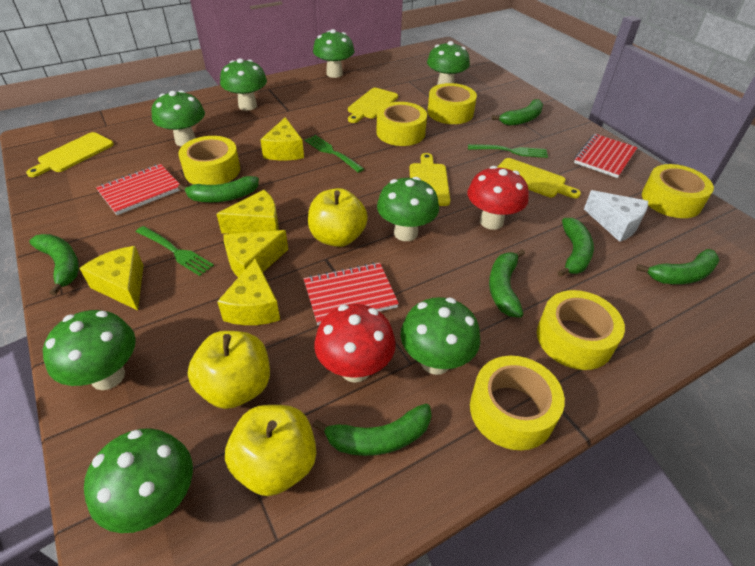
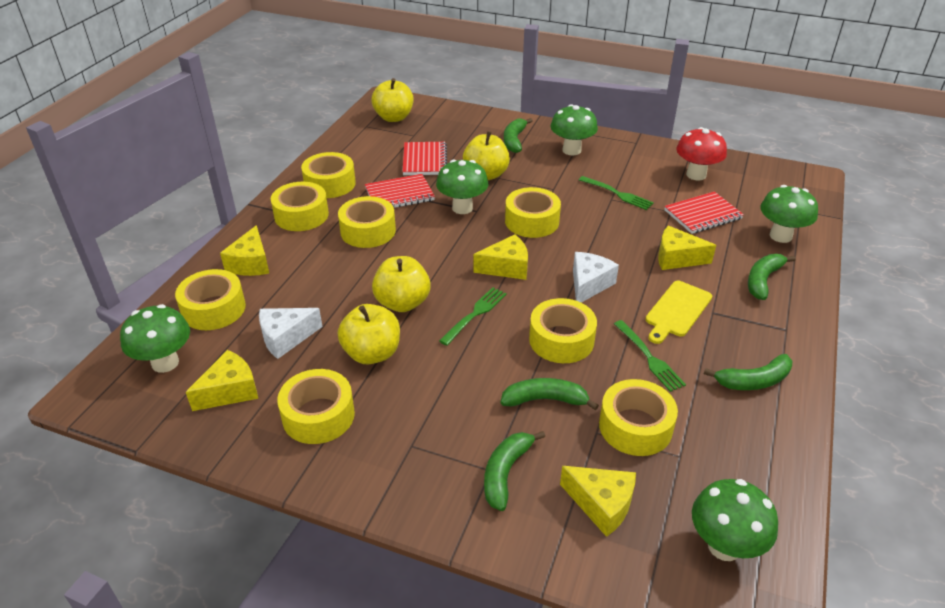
green banana: 7 -> 5
green mushroom: 8 -> 5
red mushroom: 2 -> 1
white cheese: 1 -> 2
yellow apple: 3 -> 4
yellow cutting board: 4 -> 1
yellow tape: 6 -> 8

